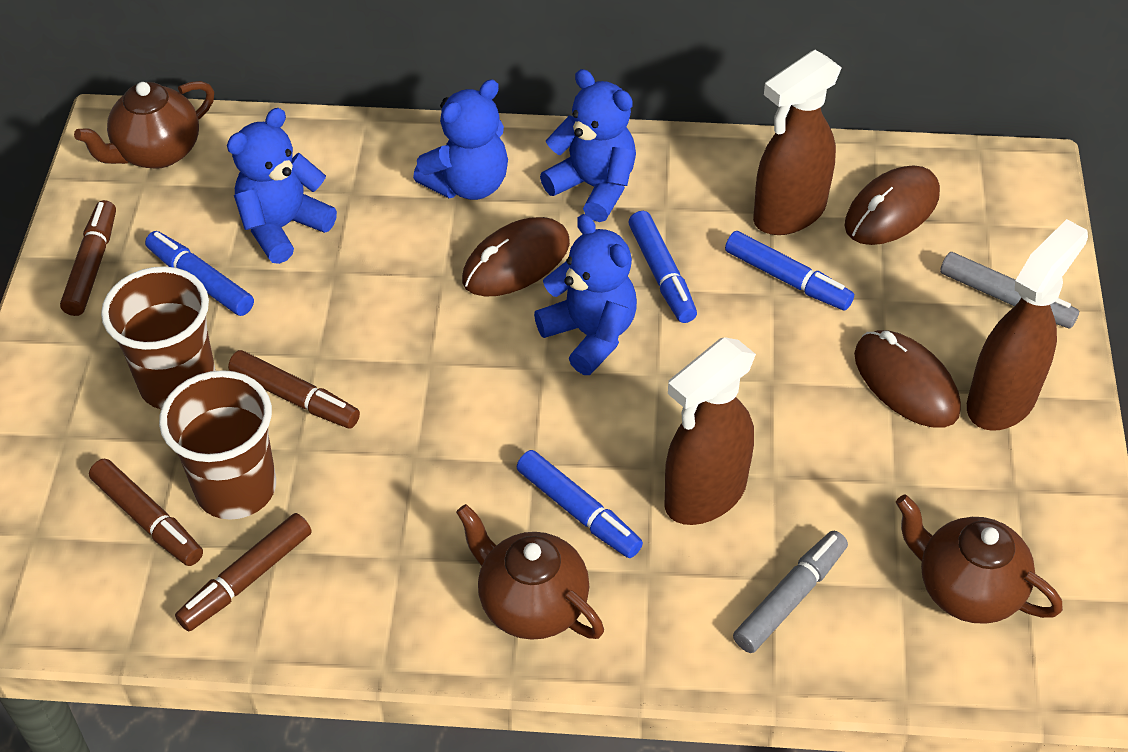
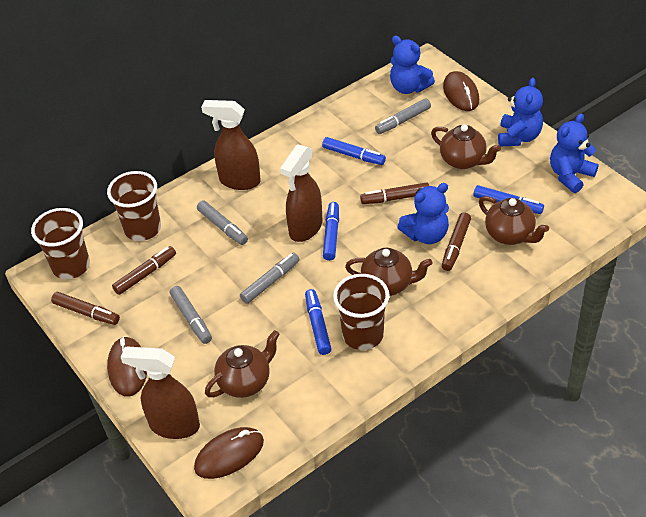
brown cup: 2 -> 3
brown teapot: 3 -> 4
grey marker: 2 -> 4

